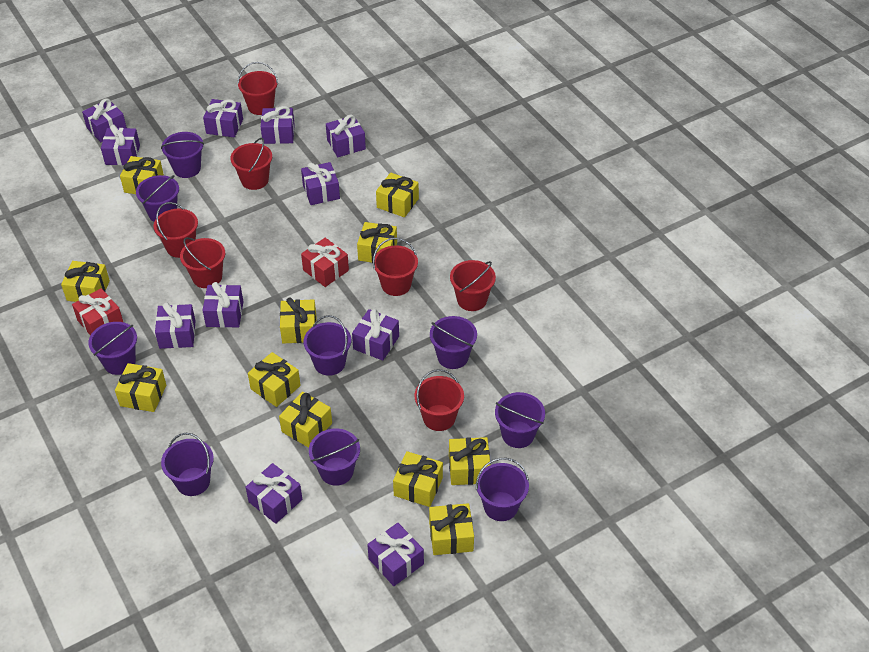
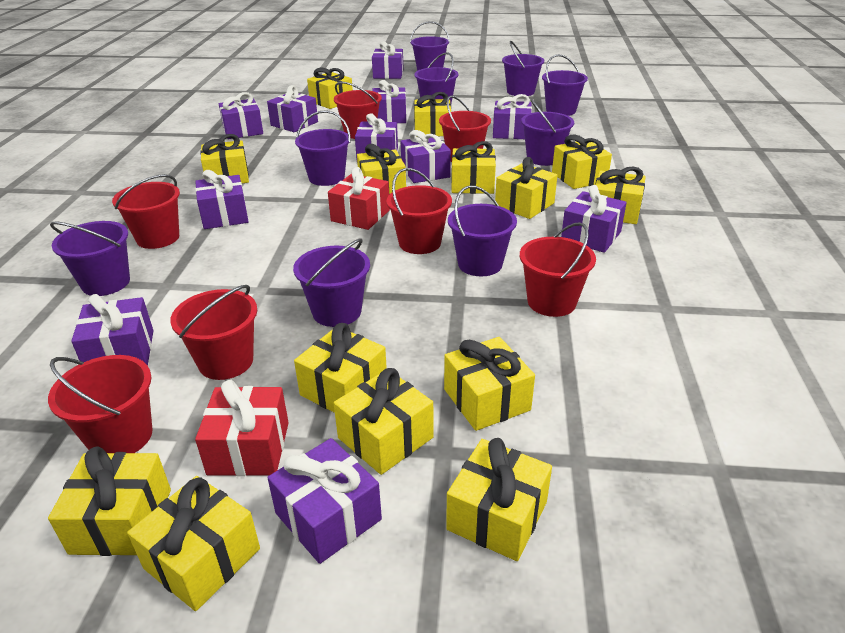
yellow gift: 11 -> 14

